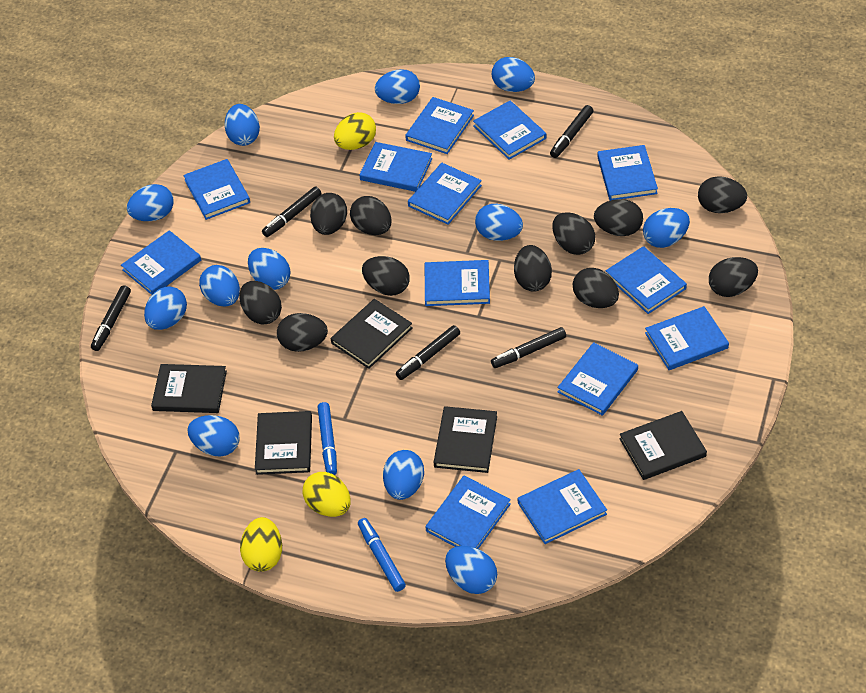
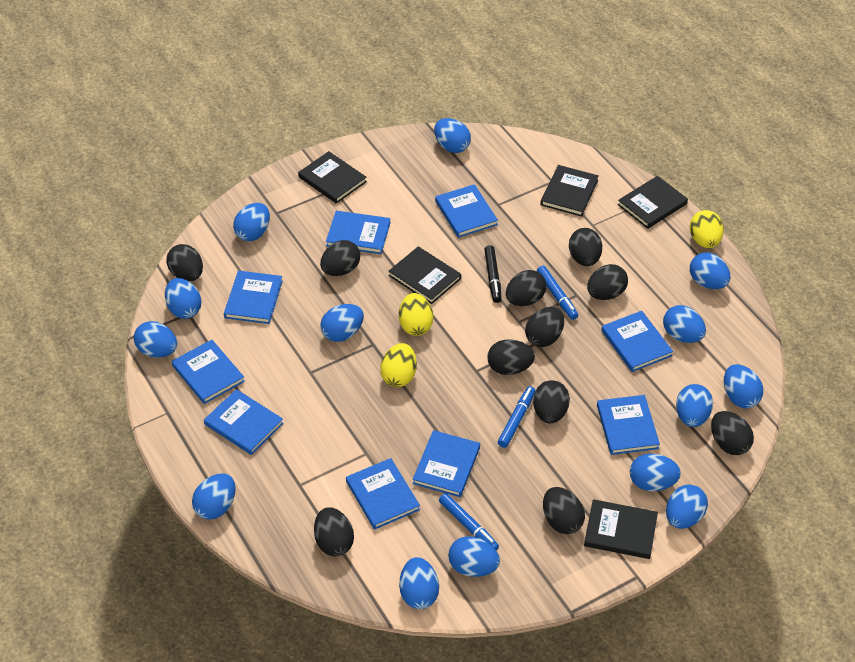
black marker: 5 -> 1
blue book: 13 -> 9
blue egg: 12 -> 14
blue marker: 2 -> 3

